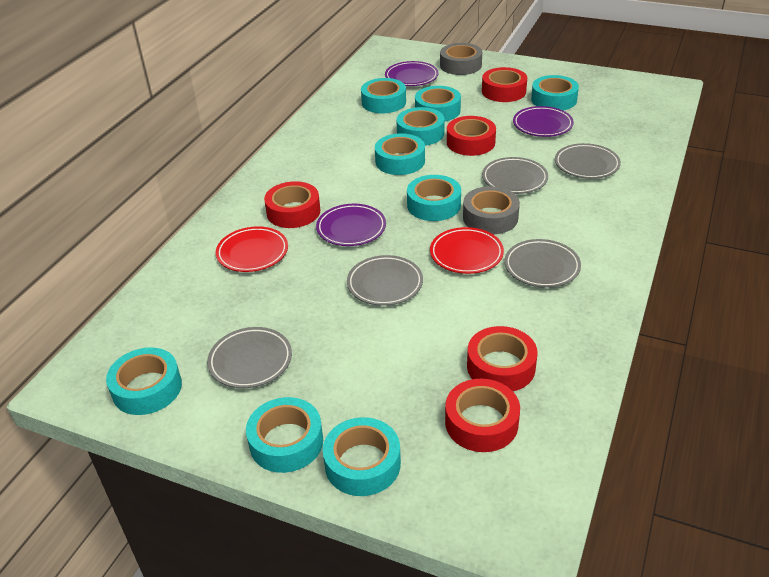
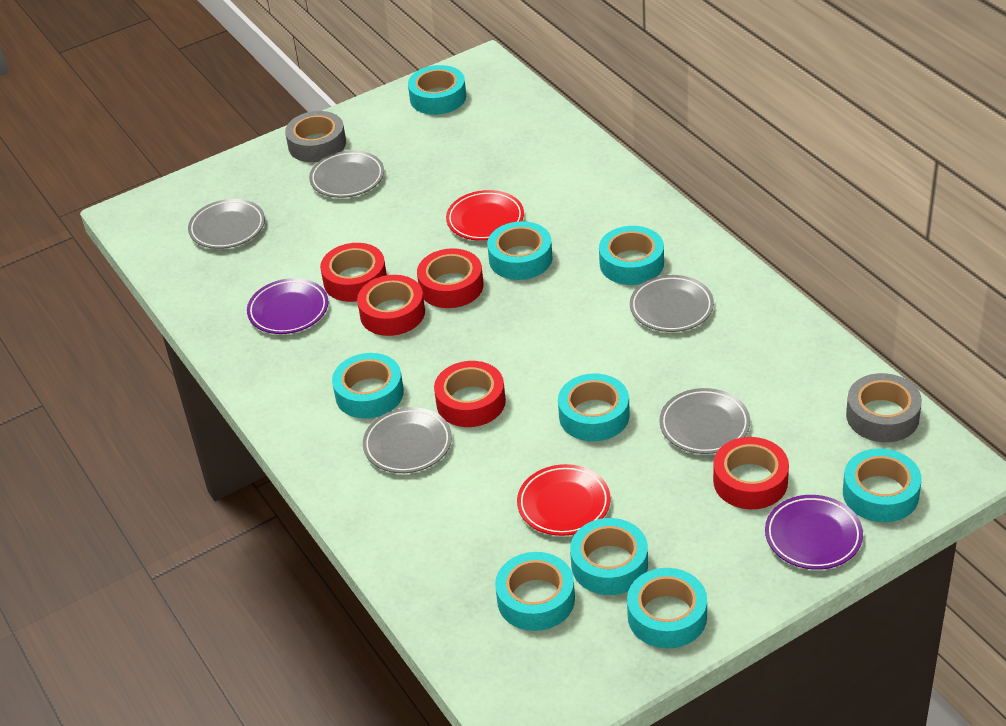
purple plate: 3 -> 2

